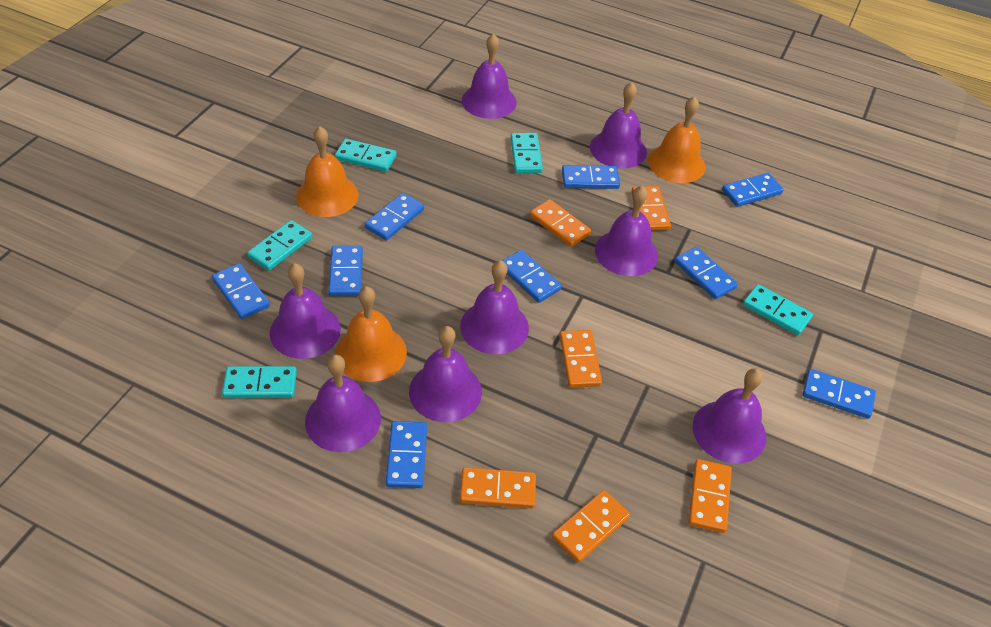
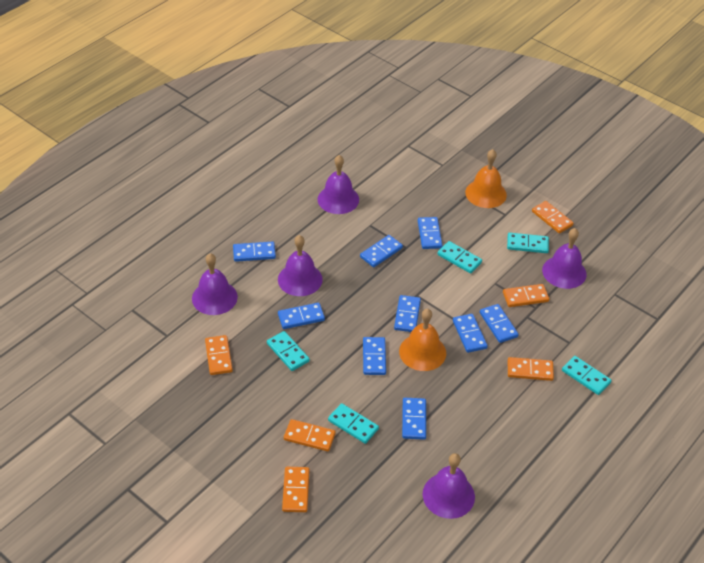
orange bell: 3 -> 2
purple bell: 8 -> 5

